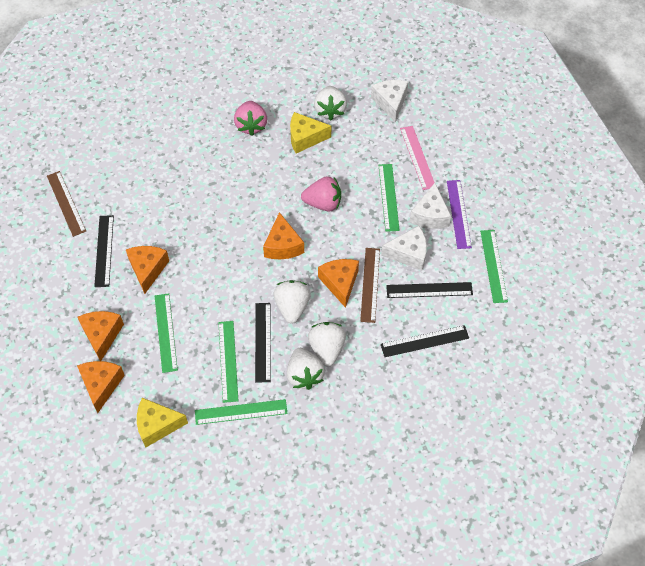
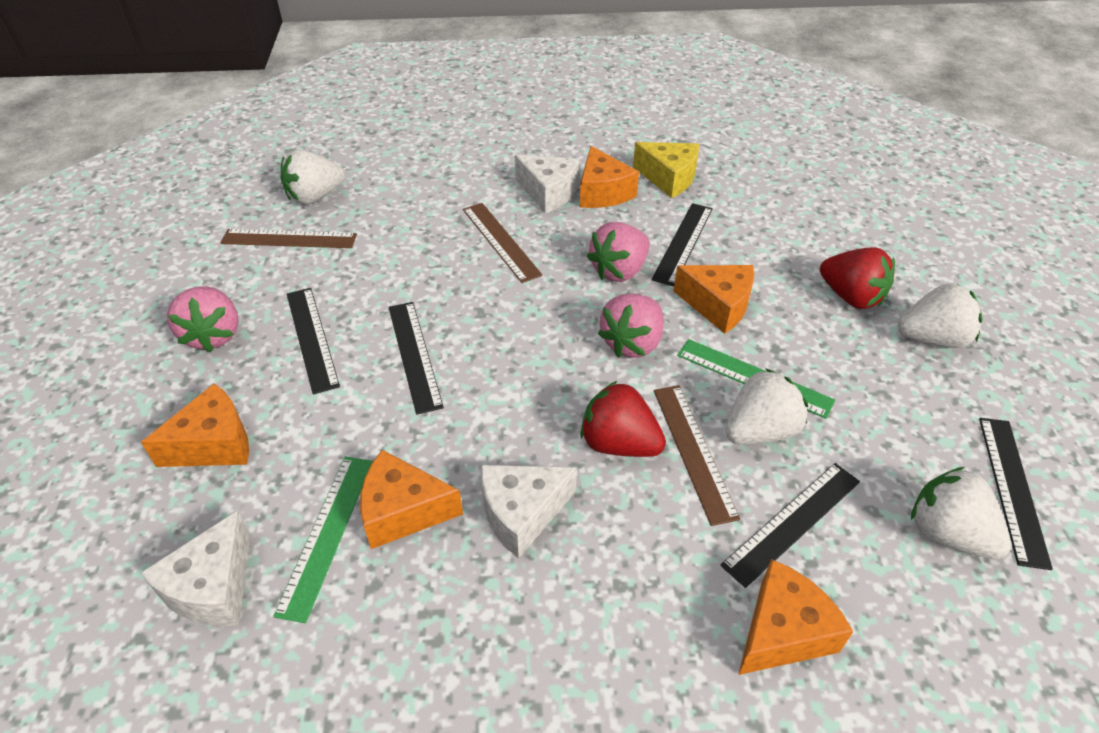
black ruler: 4 -> 5
brown ruler: 2 -> 3
green ruler: 5 -> 2
pink ruler: 1 -> 0
pink strawberry: 2 -> 3
purple ruler: 1 -> 0
red strawberry: 0 -> 2
yellow cheese: 2 -> 1

